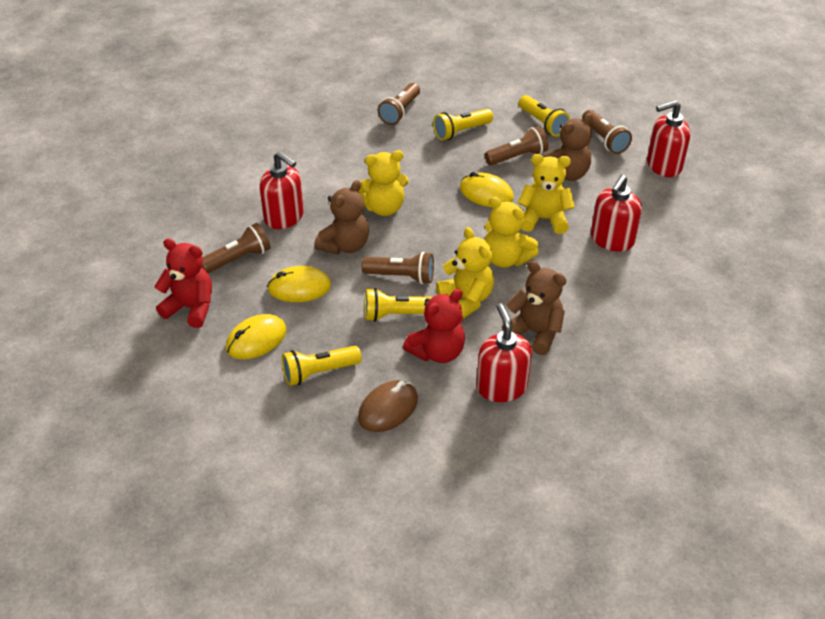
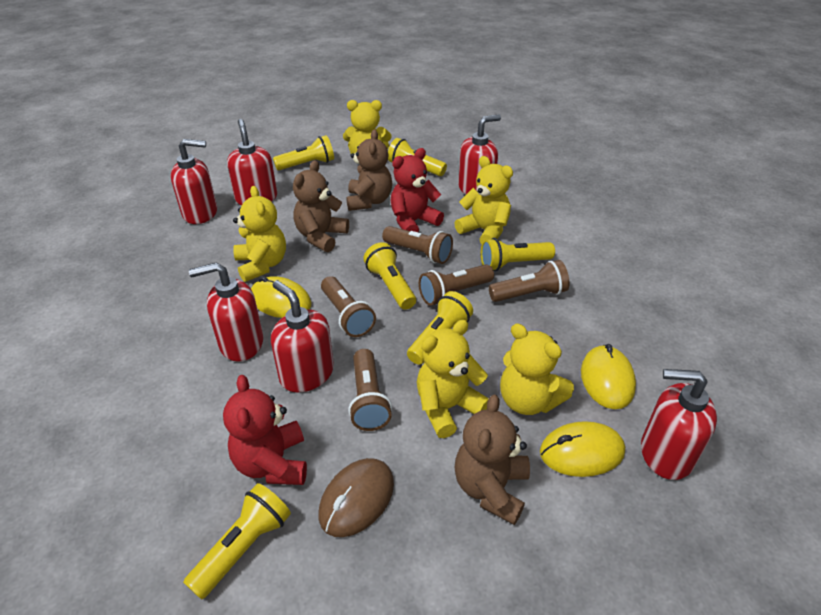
red soap dispenser: 4 -> 6
yellow flashlight: 4 -> 6
yellow teddy bear: 4 -> 5

